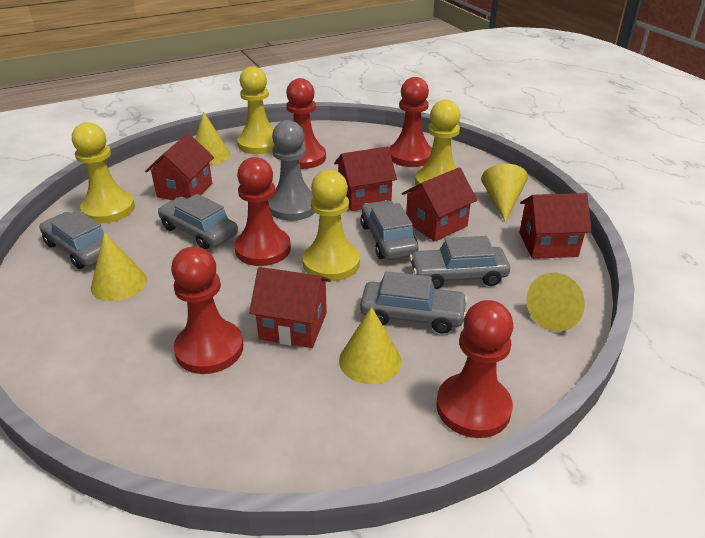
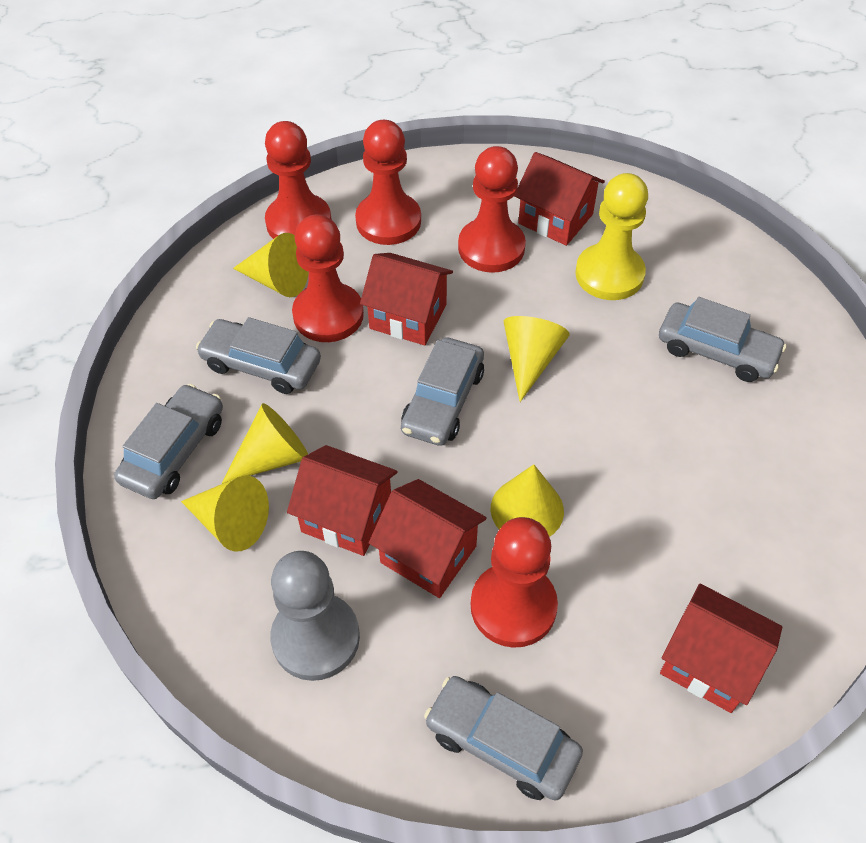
yellow pawn: 4 -> 1

